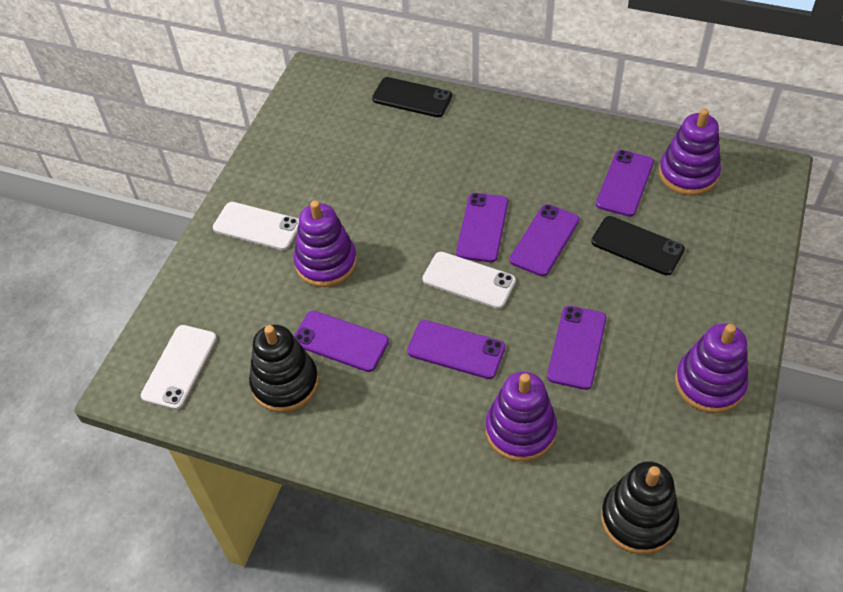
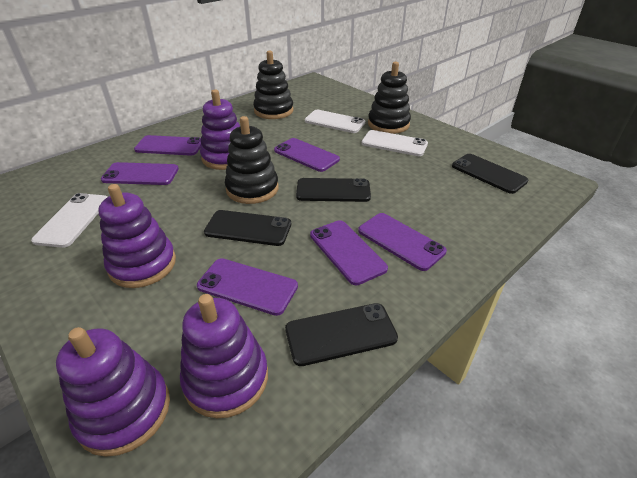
black phone: 2 -> 4
black stacking toy: 2 -> 3

